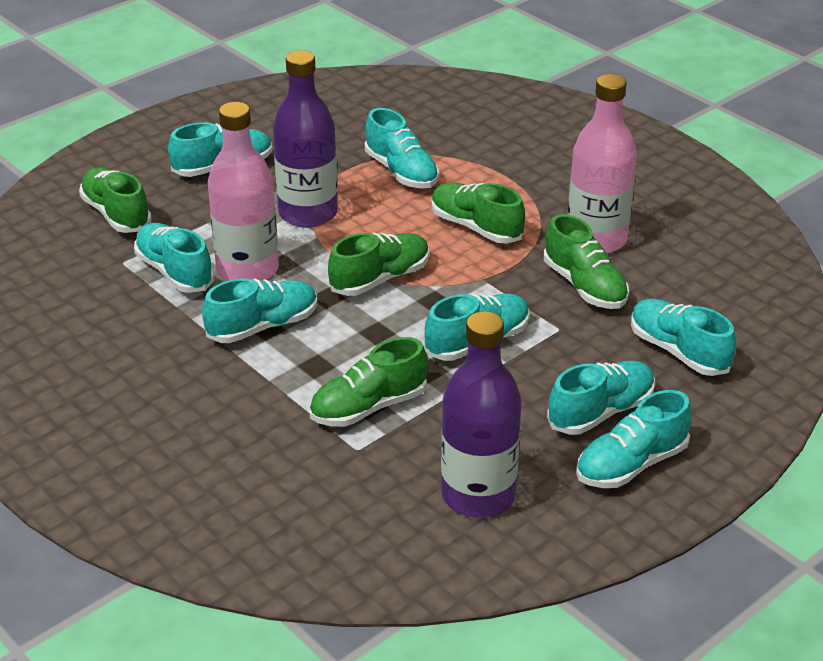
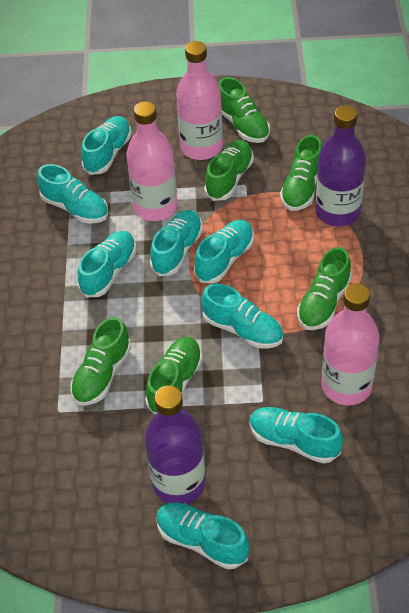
green shoe: 5 -> 6
pink bottle: 2 -> 3

